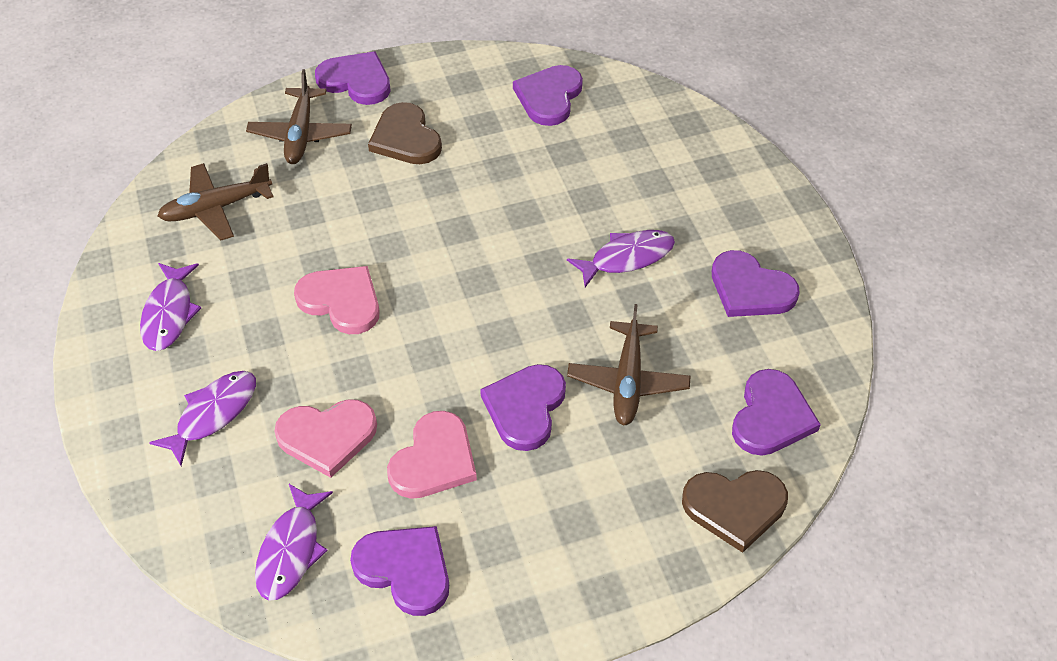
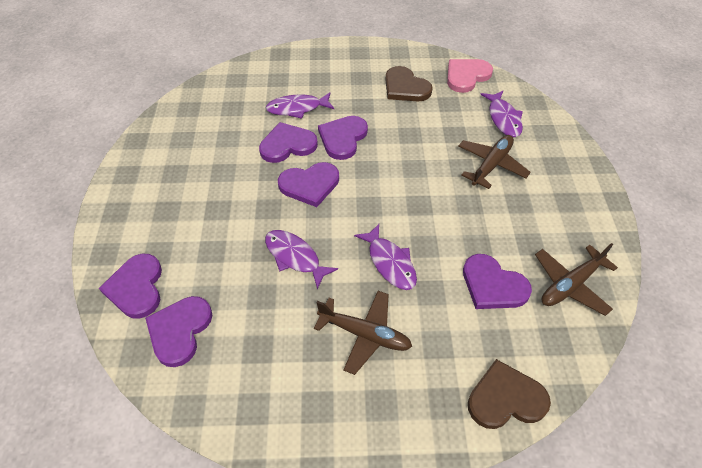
pink heart: 3 -> 1

